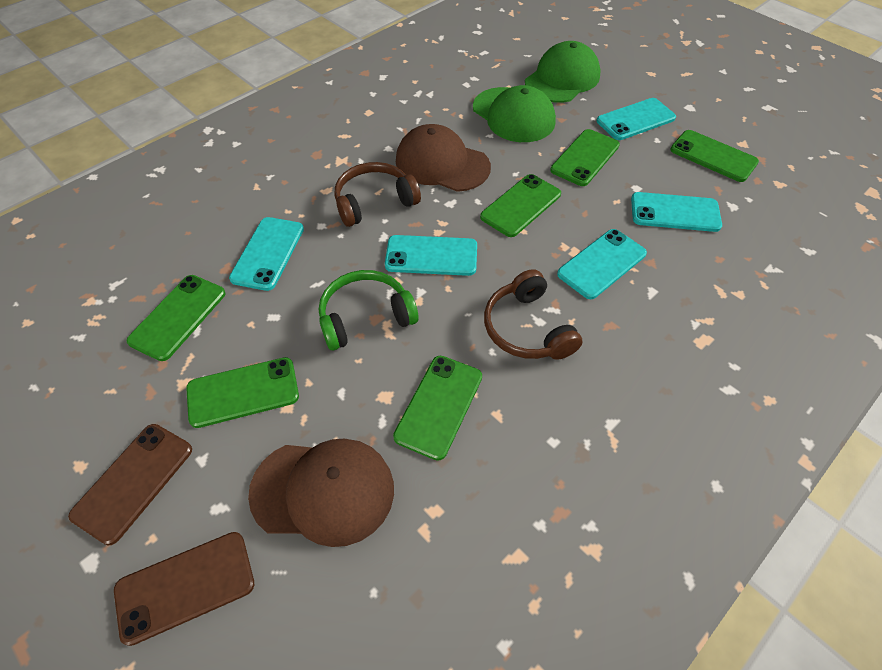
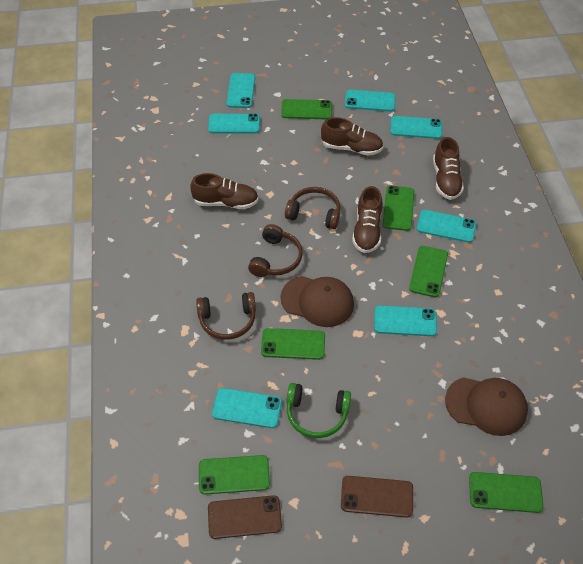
brown headphones: 2 -> 3
brown shoe: 0 -> 4
green cap: 2 -> 0
turquoise phone: 5 -> 7

